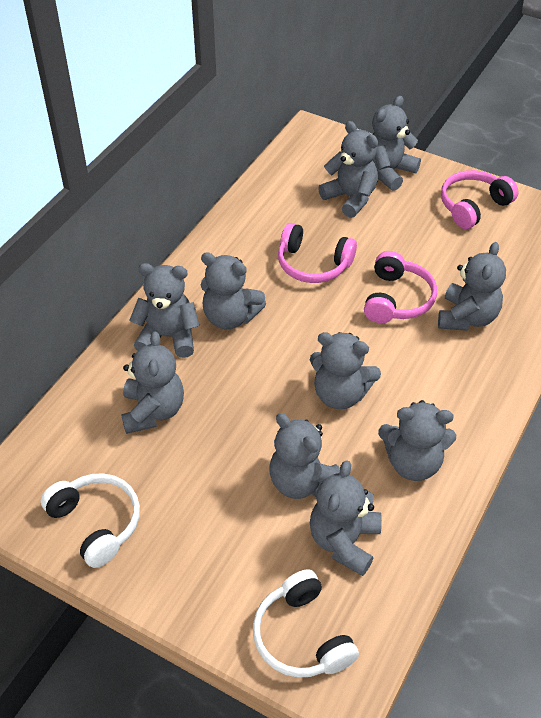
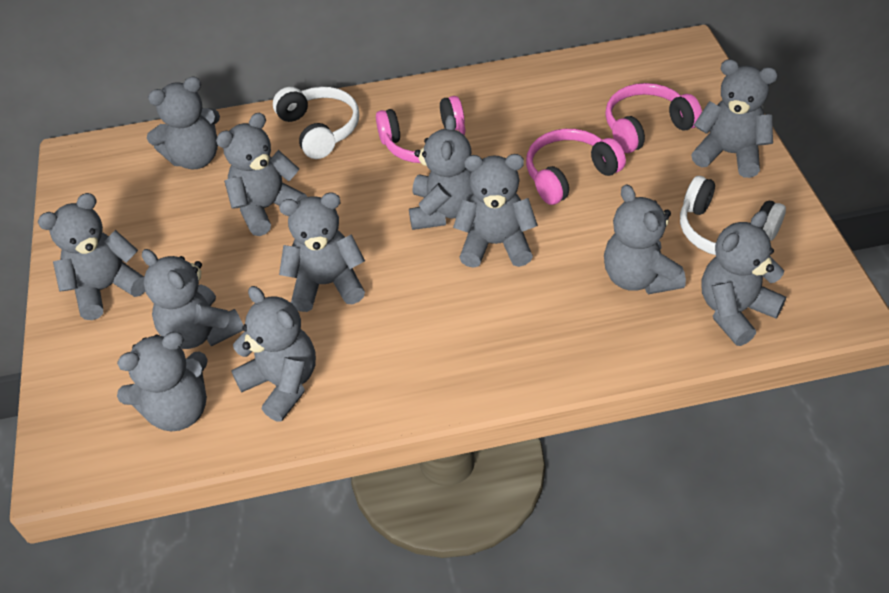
grey teddy bear: 10 -> 12

